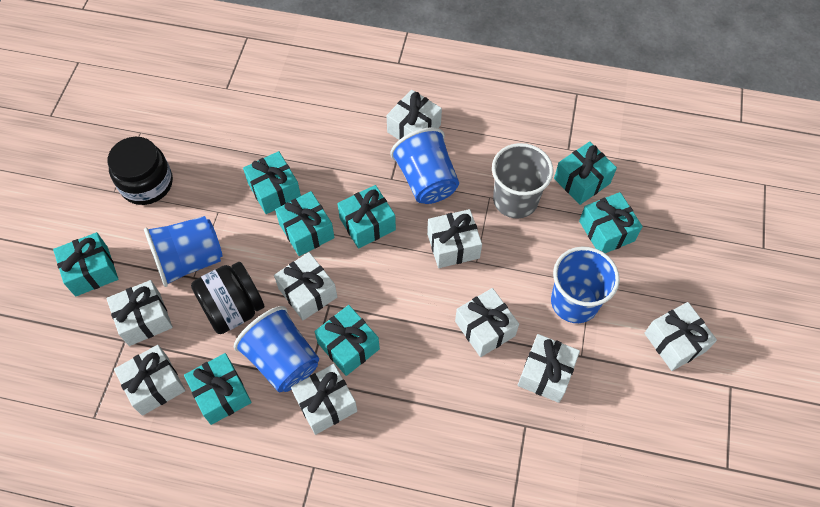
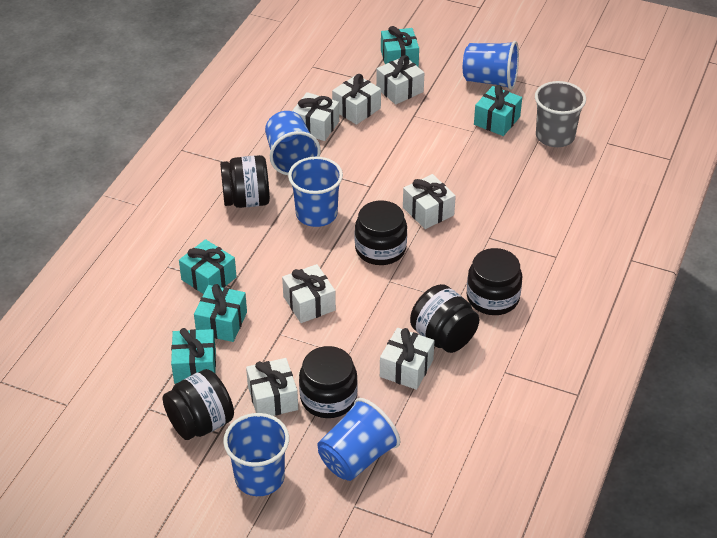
black jar: 2 -> 6
blue cup: 4 -> 5
turquoise gift: 8 -> 5
white gift: 9 -> 7

